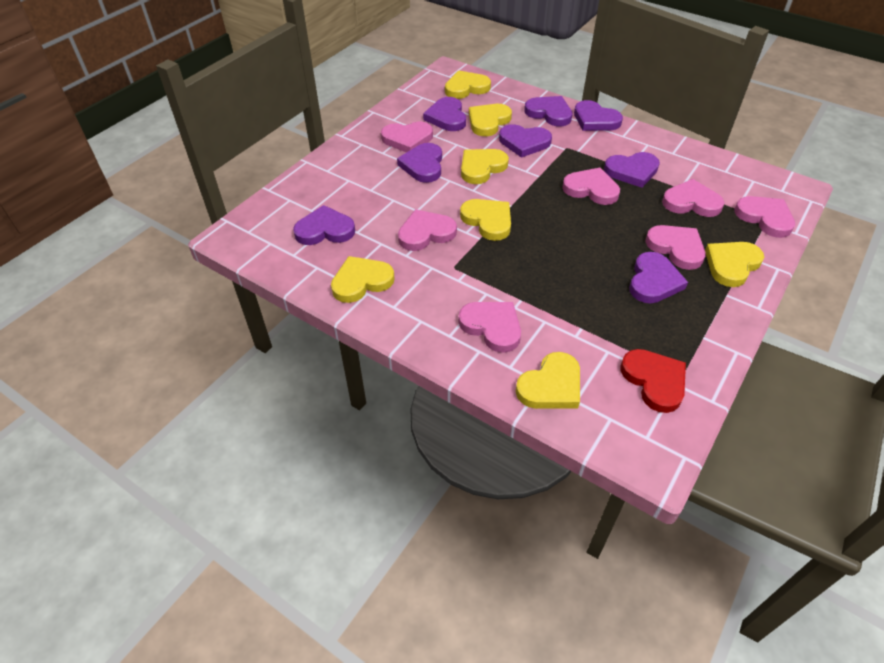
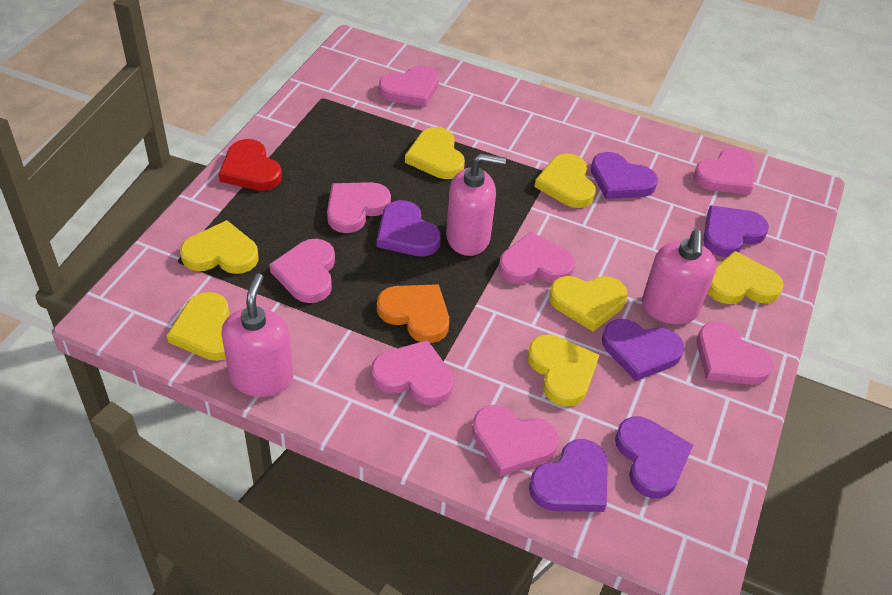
orange heart: 0 -> 1
pink heart: 7 -> 8
pink soap dispenser: 0 -> 3
purple heart: 8 -> 6

